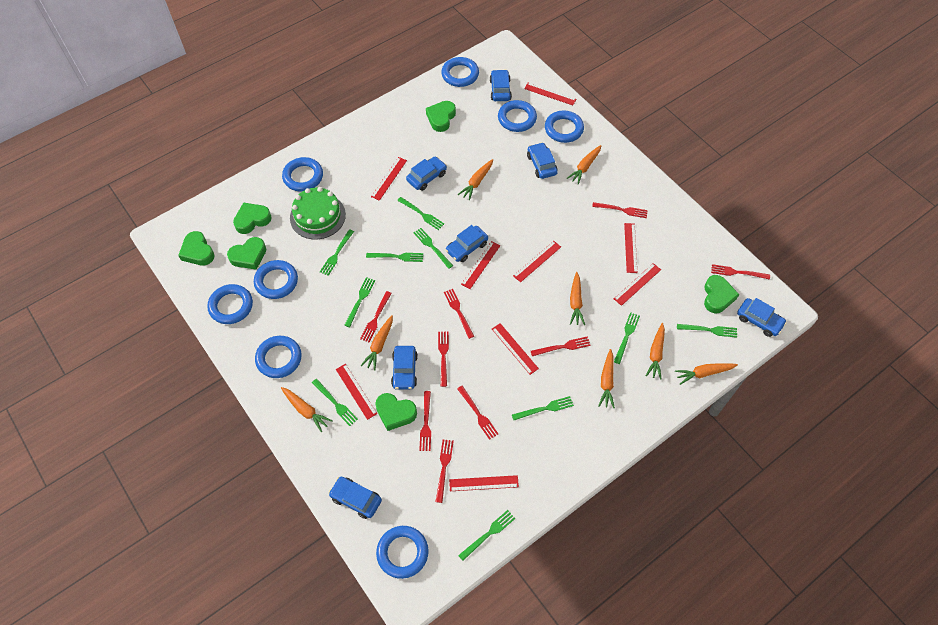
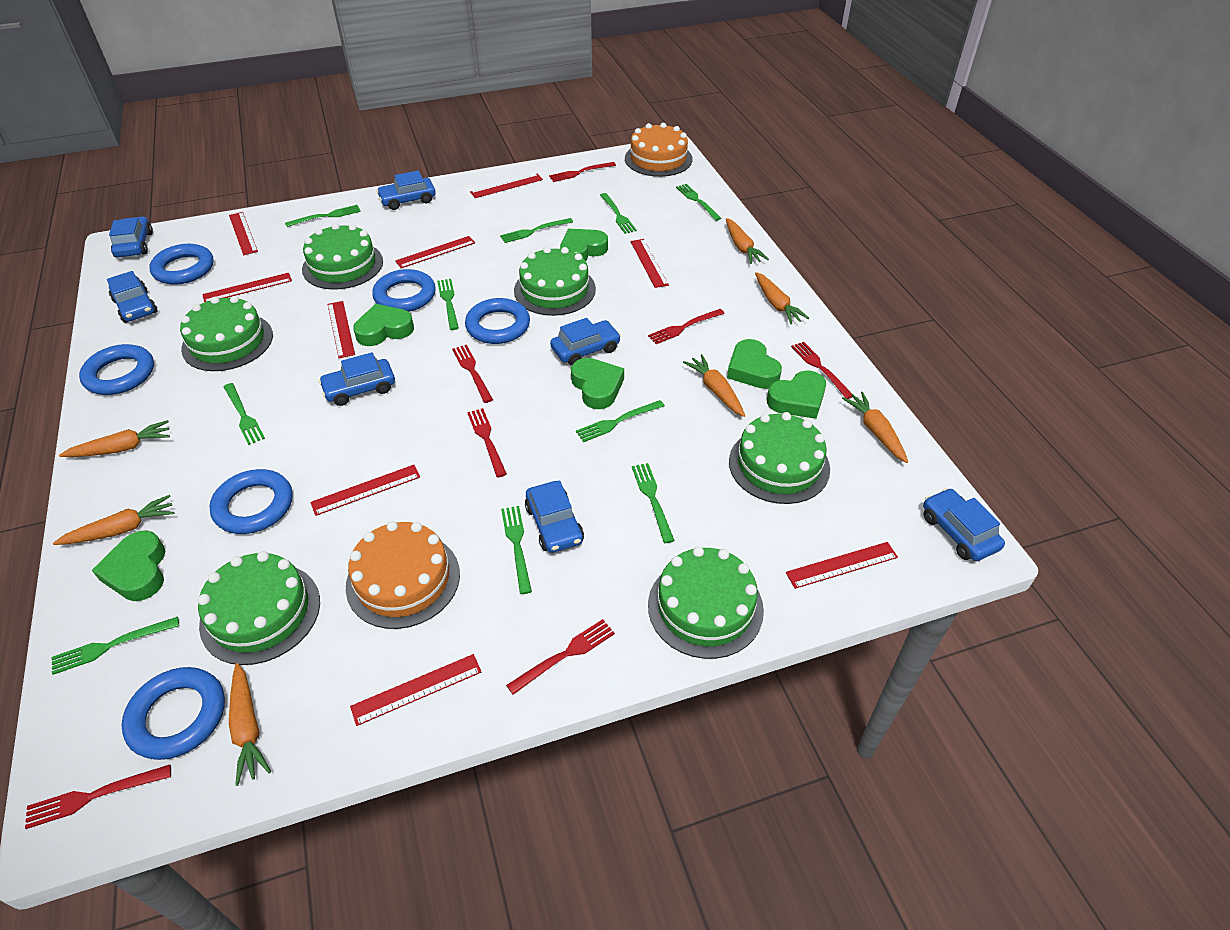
blue ring: 8 -> 6
green cake: 1 -> 6
orange cake: 0 -> 2
orange carrot: 8 -> 7
red fork: 9 -> 7

